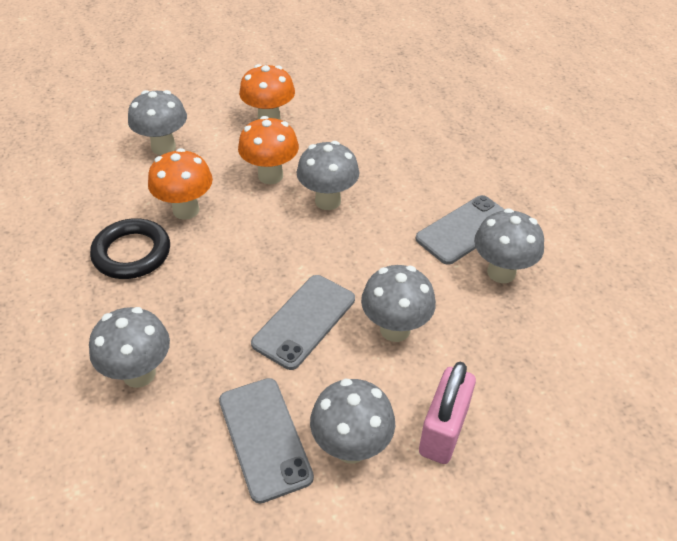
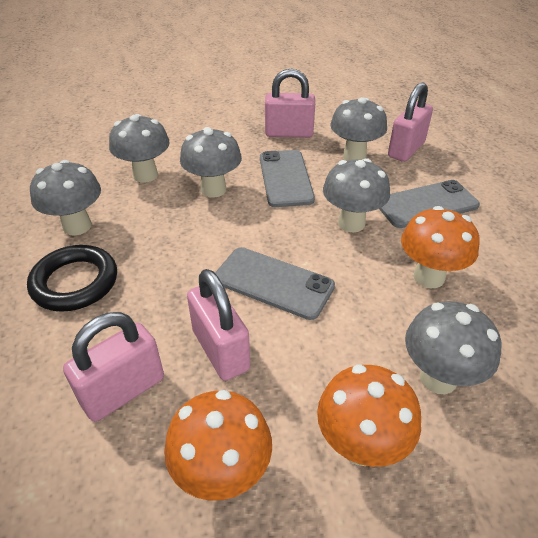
pink padlock: 1 -> 4

